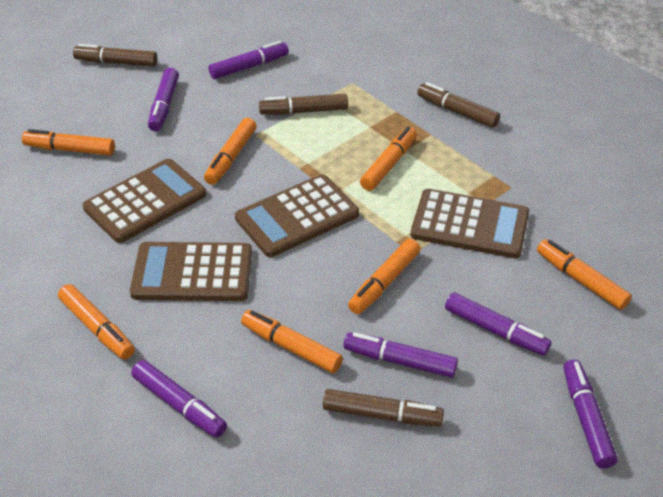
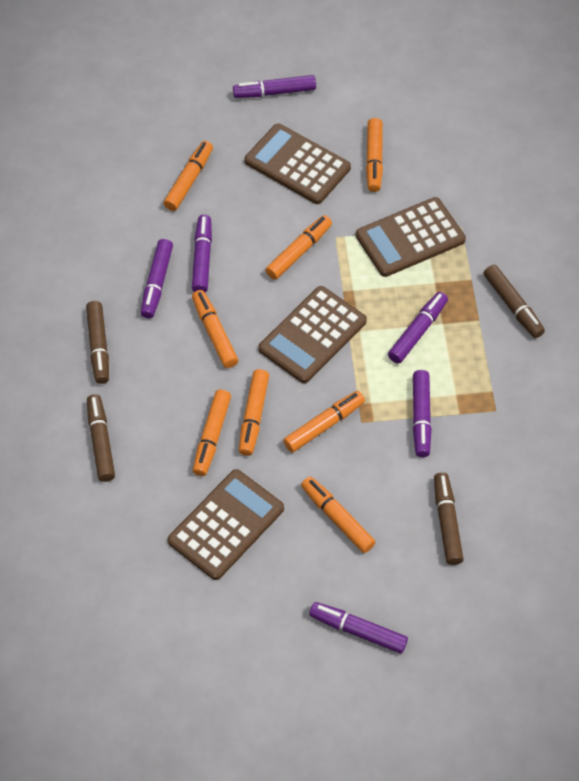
orange marker: 7 -> 8

